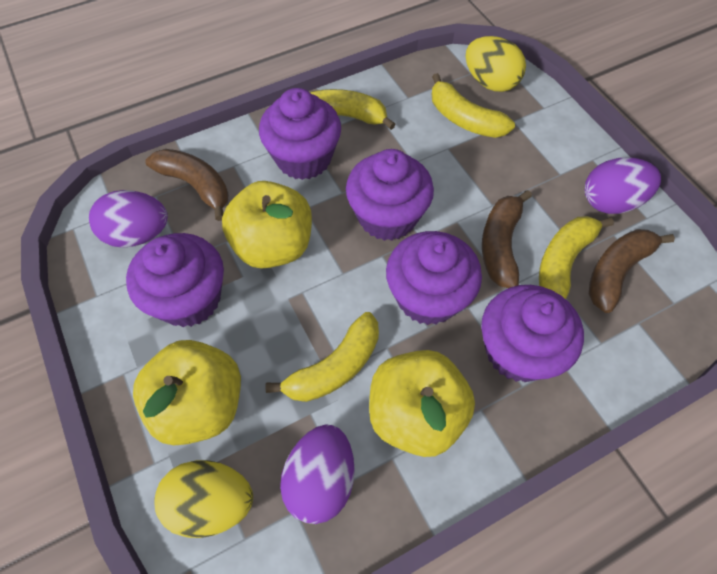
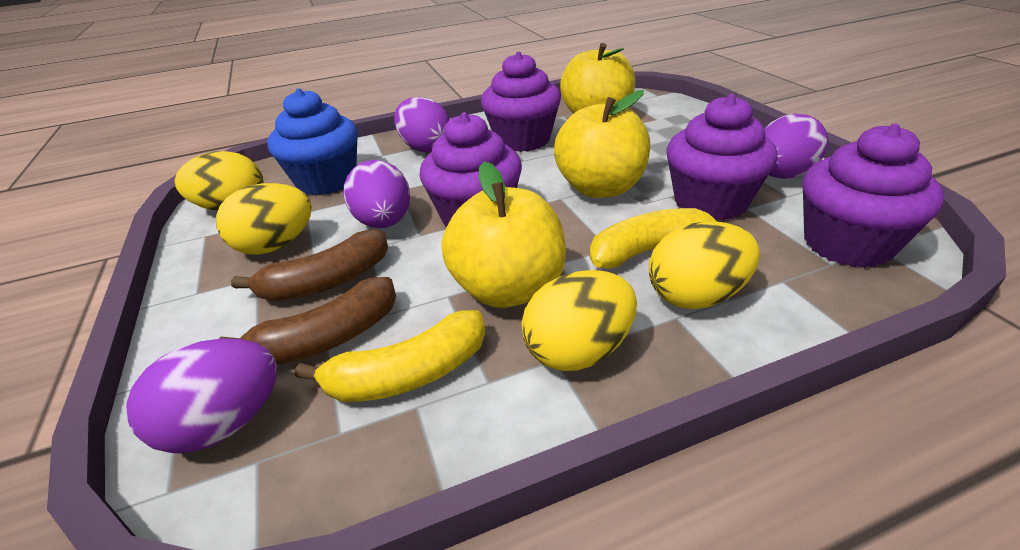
blue cupcake: 0 -> 1
brown banana: 3 -> 2
purple cupcake: 5 -> 4
purple egg: 3 -> 4
yellow banana: 4 -> 2
yellow egg: 2 -> 4

